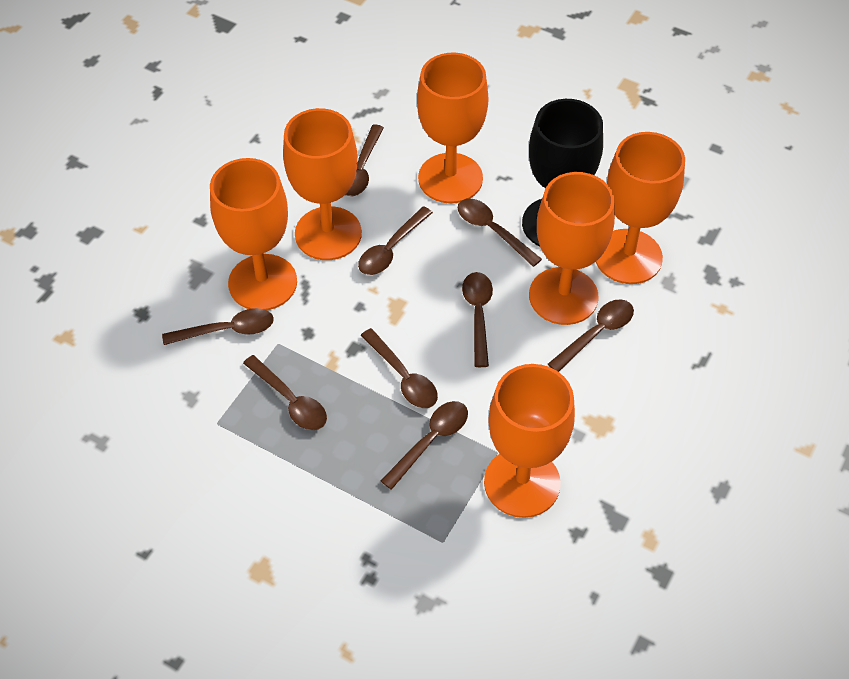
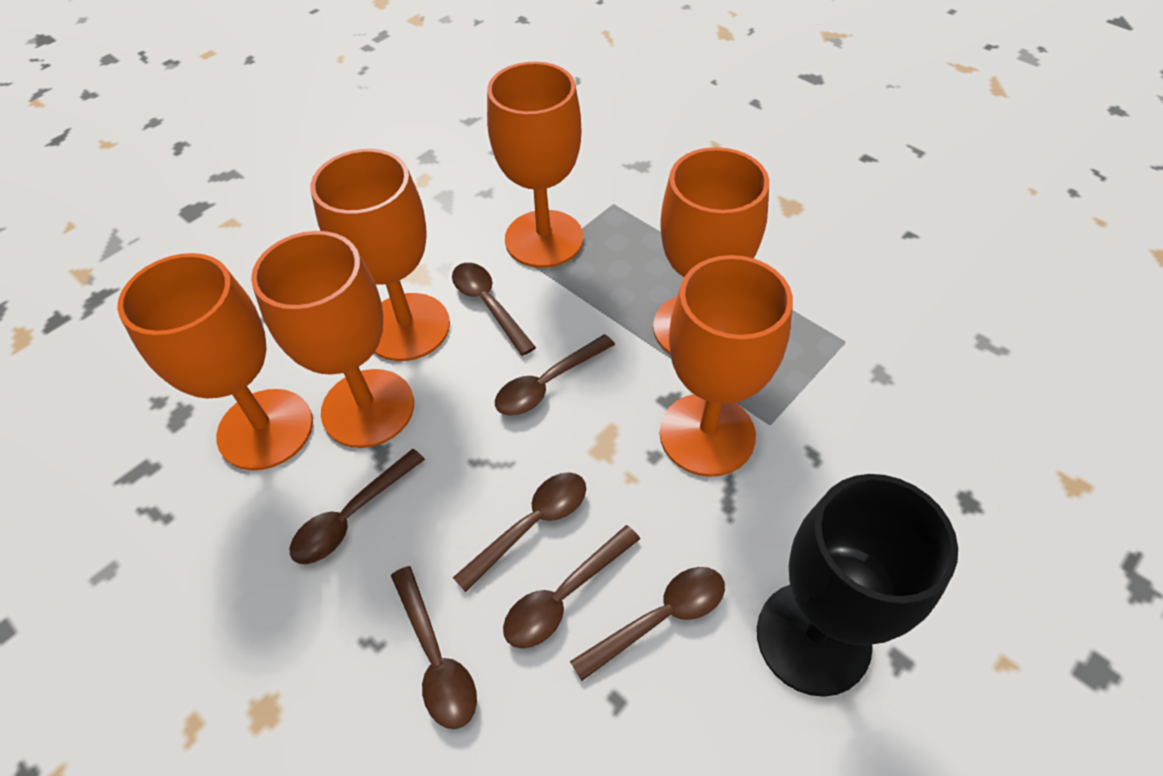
brown spoon: 9 -> 7

